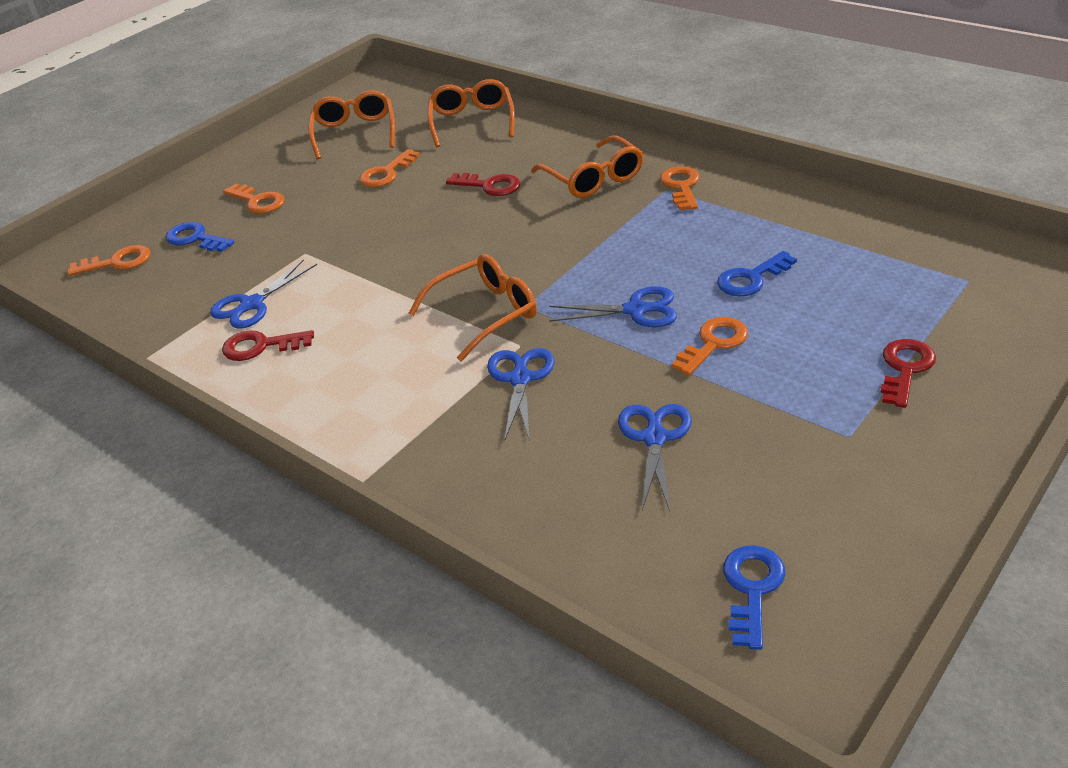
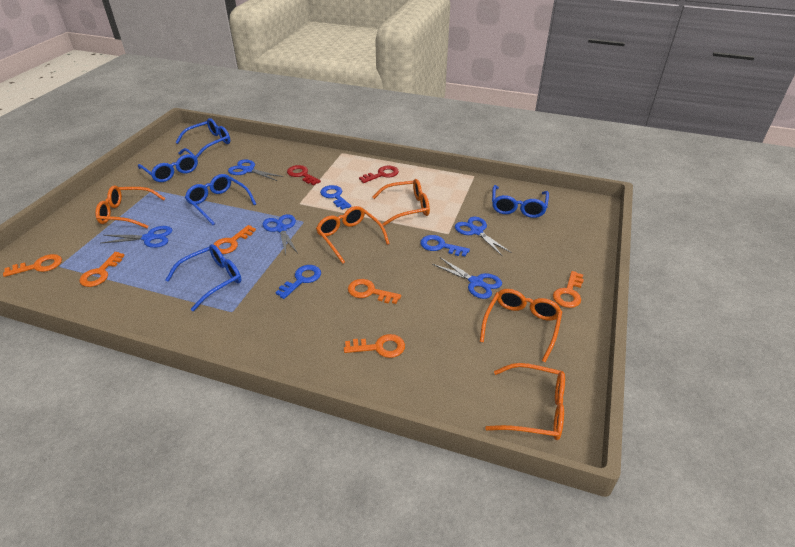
blue glasses: 0 -> 5
blue scissors: 4 -> 5
orange glasses: 4 -> 5
orange key: 5 -> 6
red key: 3 -> 2

